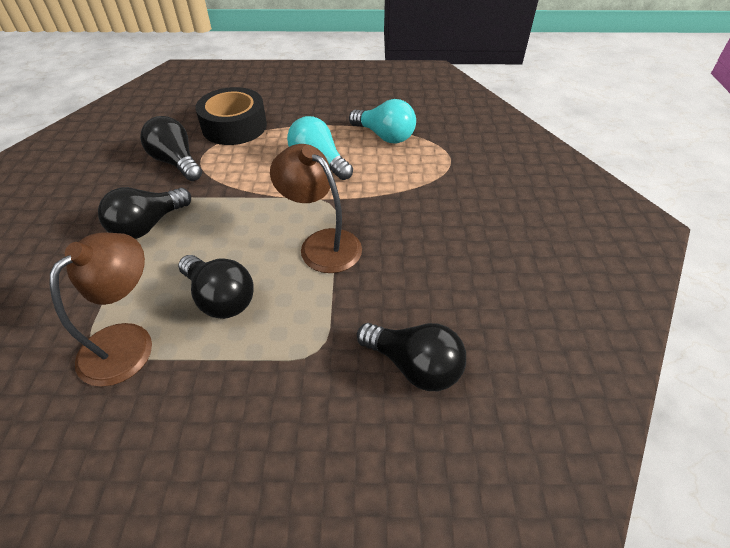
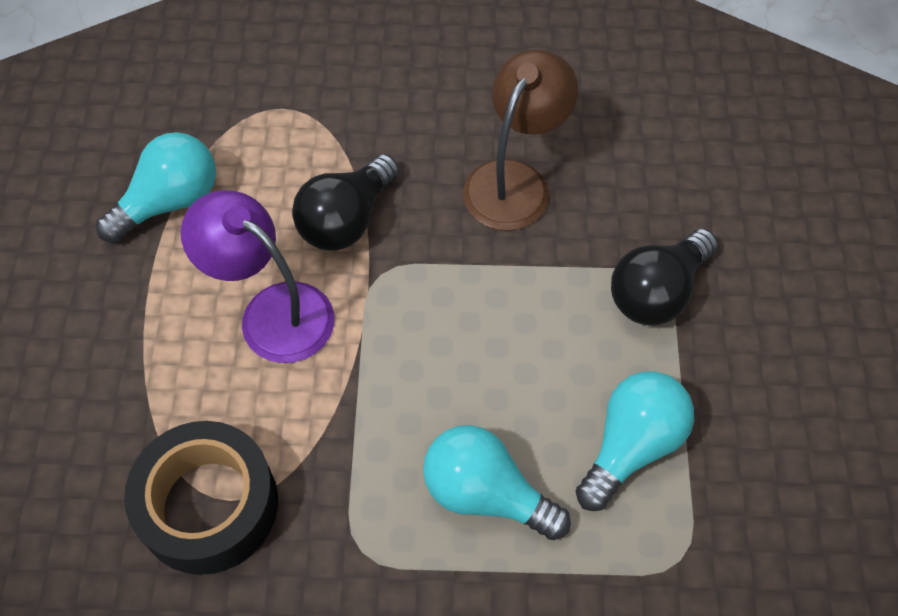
black light bulb: 4 -> 2
brown lamp: 2 -> 1
purple lamp: 0 -> 1
turquoise light bulb: 2 -> 3

